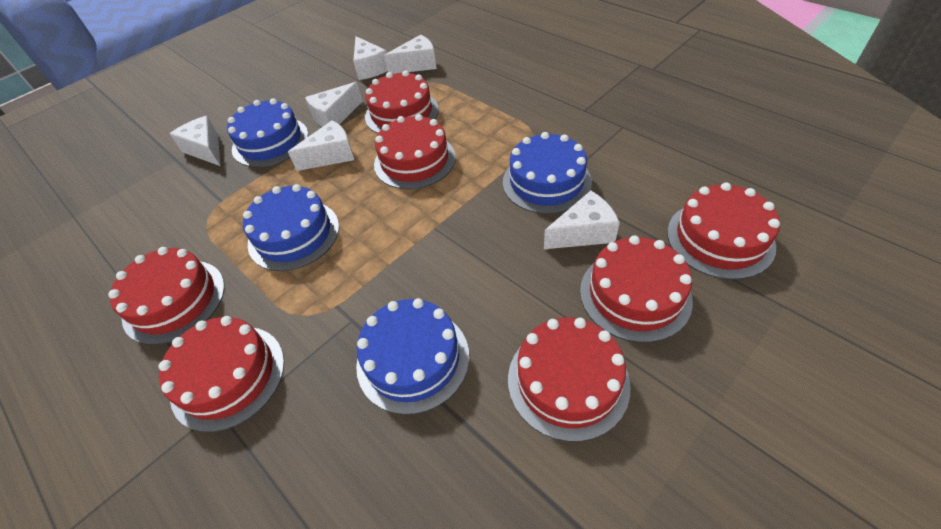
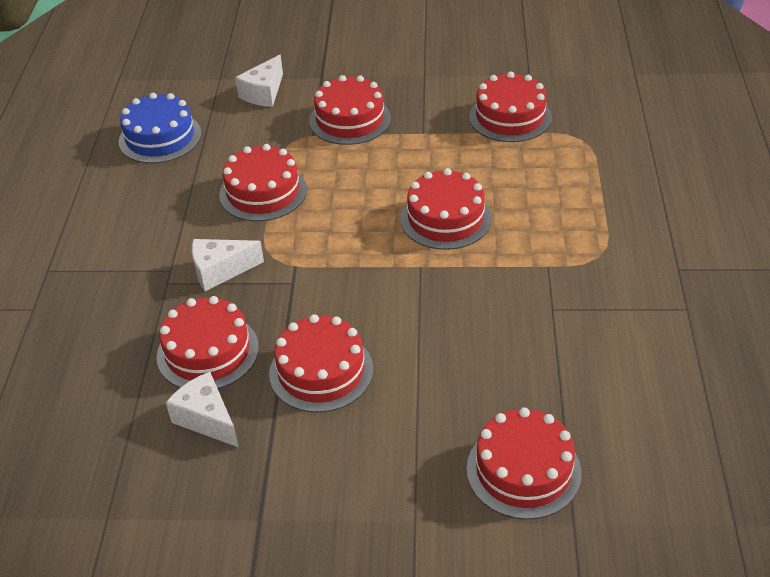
blue cake: 4 -> 1
white cheese: 6 -> 3

